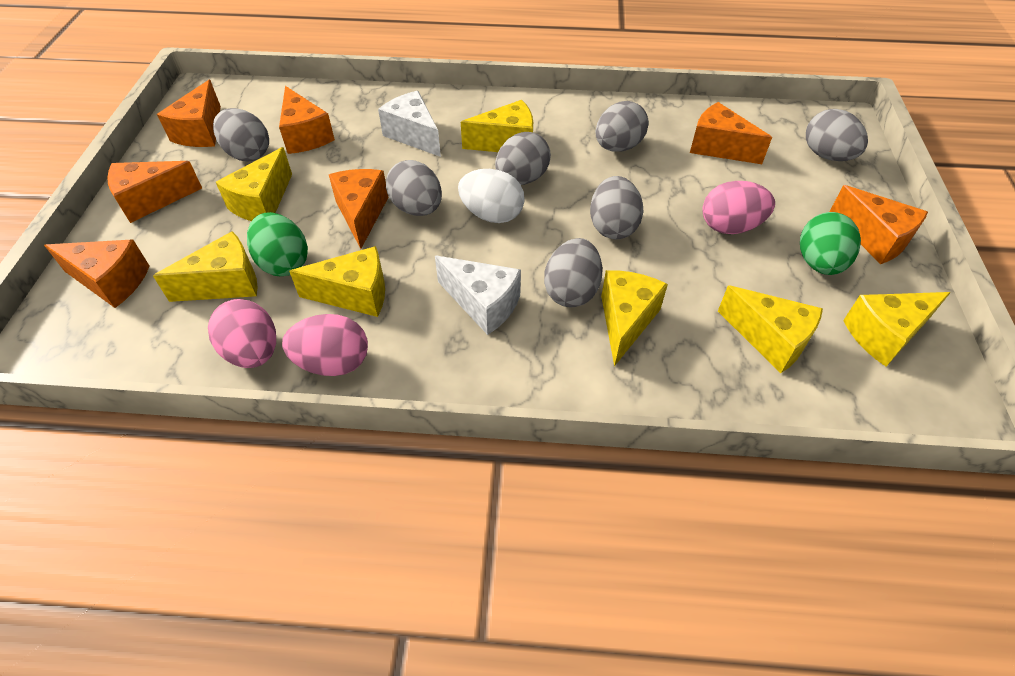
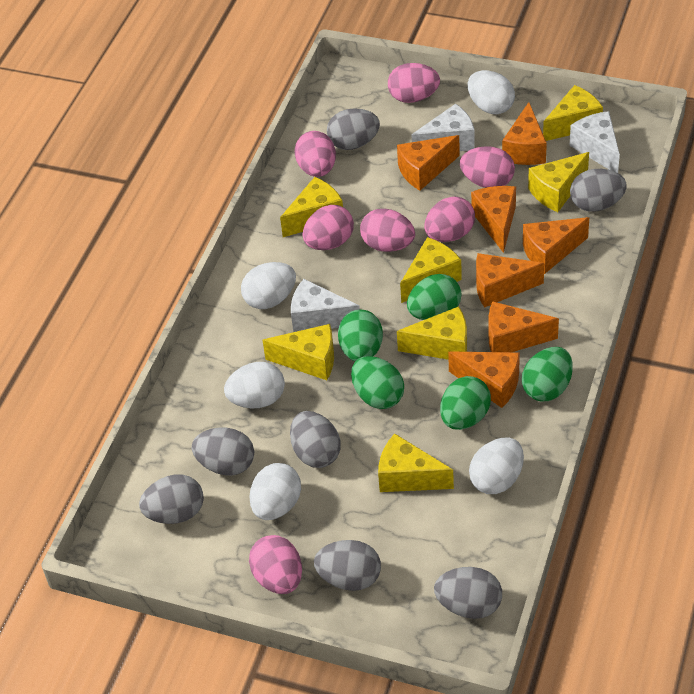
green egg: 2 -> 5
pink egg: 3 -> 7
white cheese: 2 -> 3
white egg: 1 -> 5

